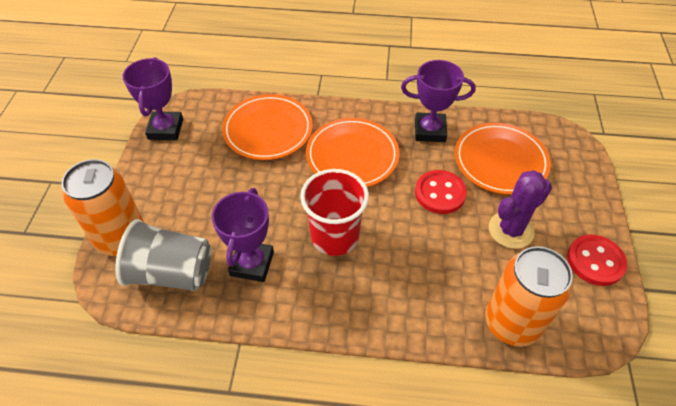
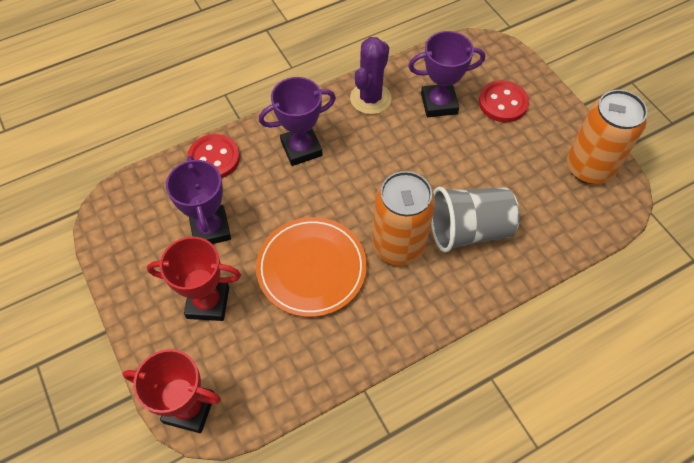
orange plate: 3 -> 1
red cup: 1 -> 0
red trophy: 0 -> 2

